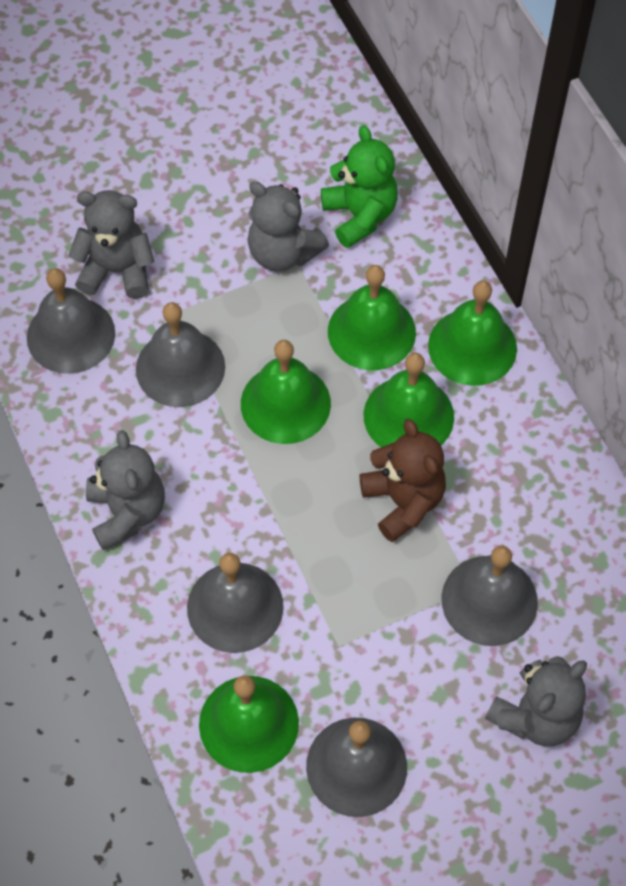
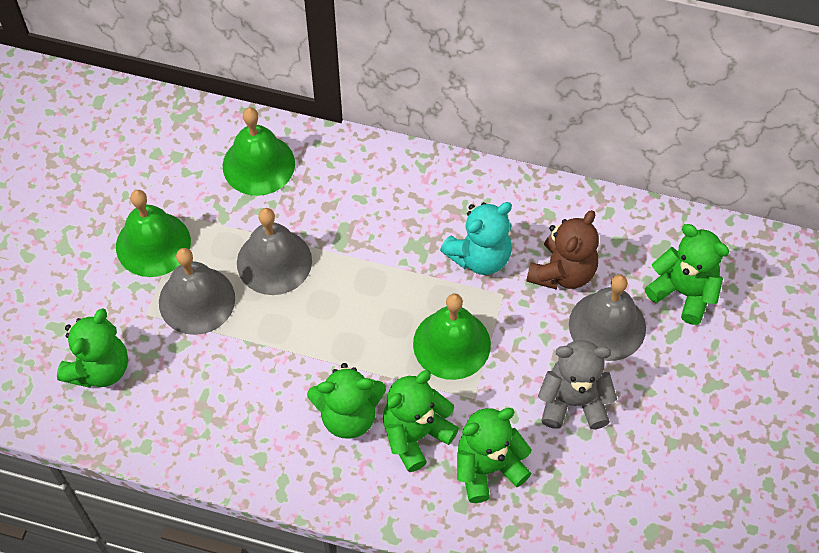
green bell: 5 -> 3
green teddy bear: 1 -> 5
grey bell: 5 -> 3
grey teddy bear: 4 -> 1
turquoise teddy bear: 0 -> 1

